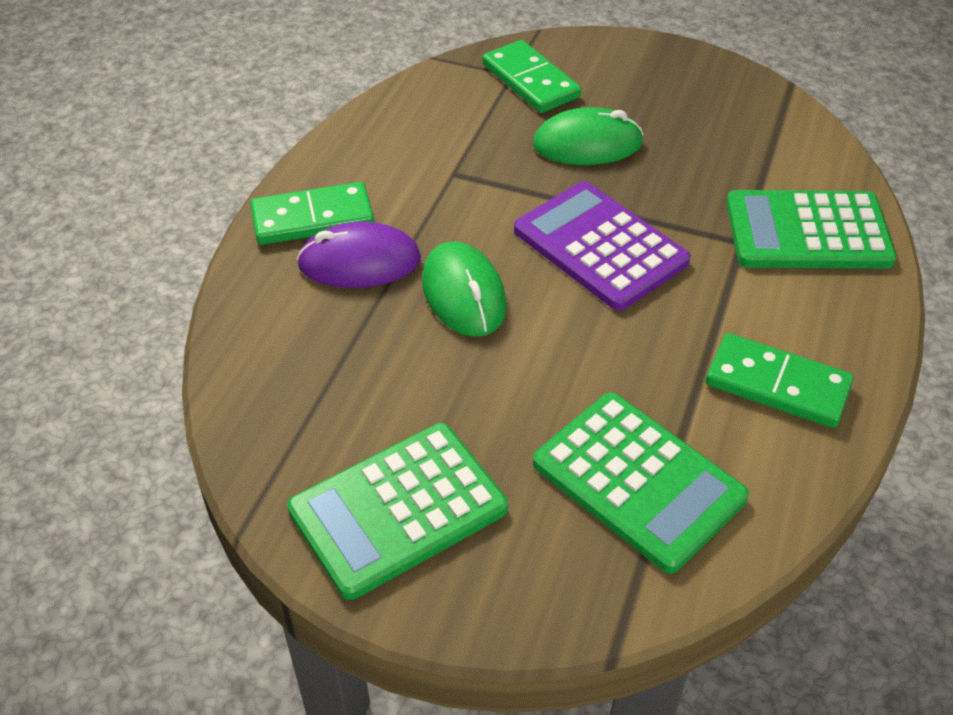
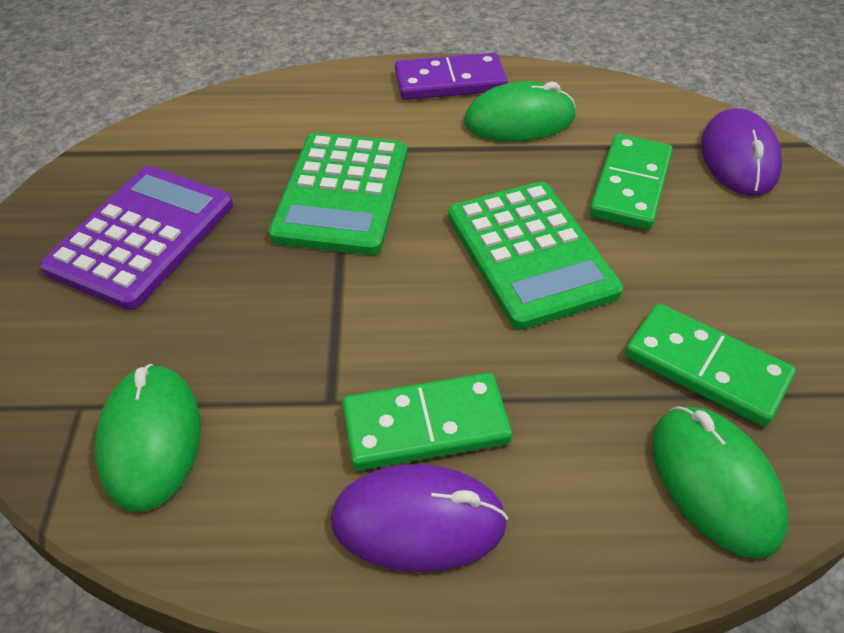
green calculator: 3 -> 2
green mouse: 2 -> 3
purple domino: 0 -> 1
purple mouse: 1 -> 2

